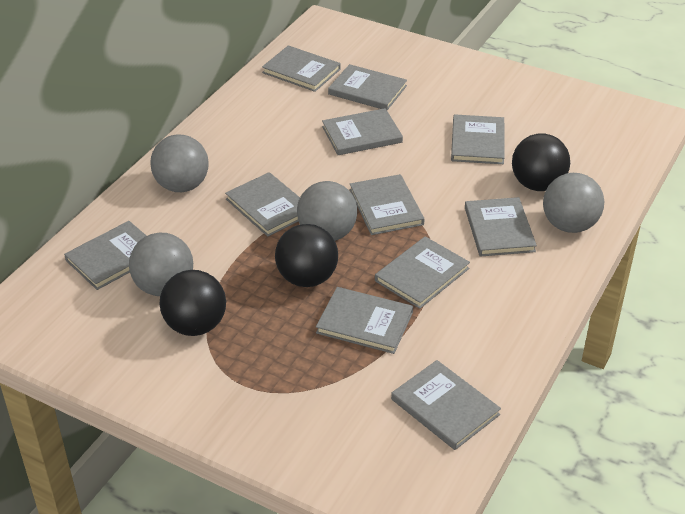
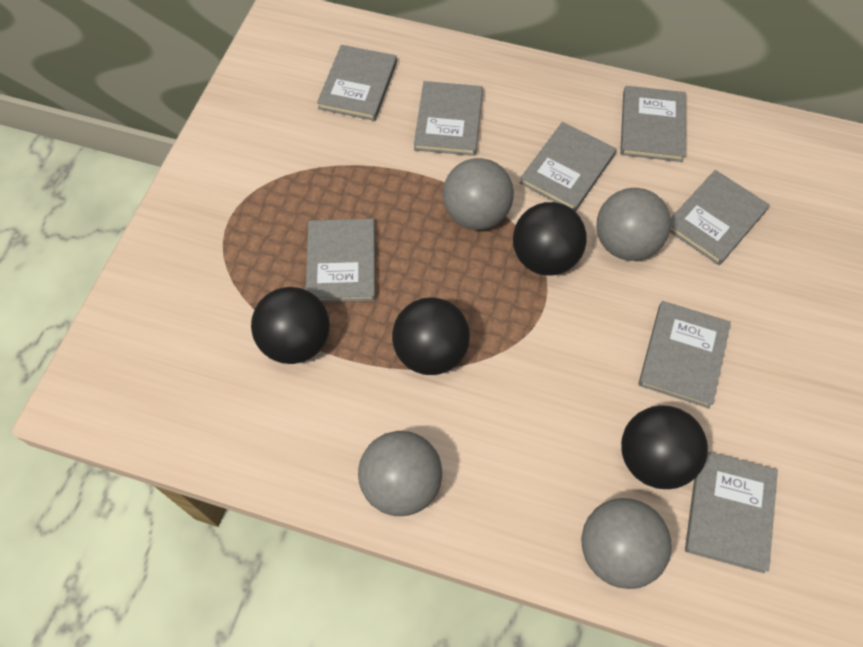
black ball: 3 -> 4
grey book: 11 -> 8

